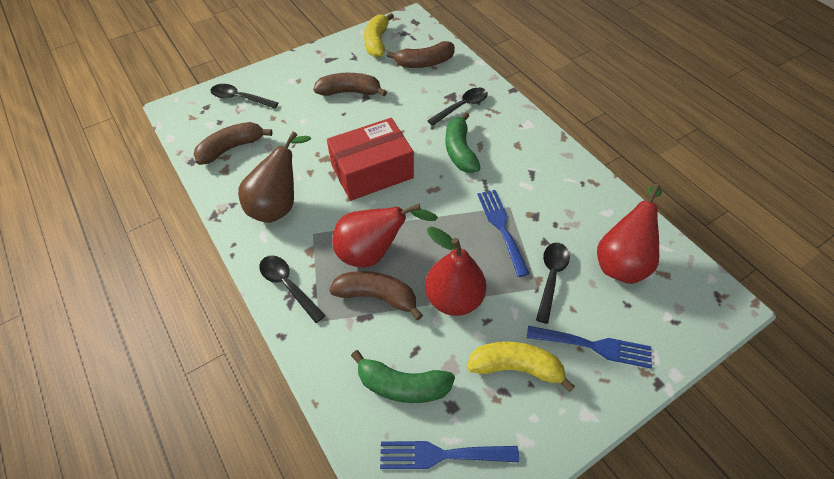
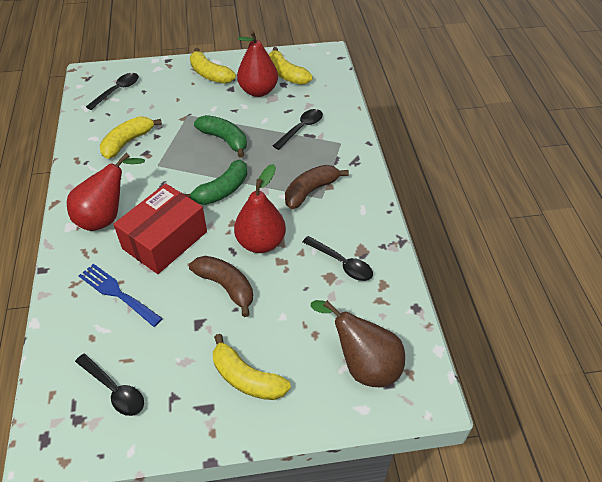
blue fork: 3 -> 1
brown banana: 4 -> 2
yellow banana: 2 -> 4

